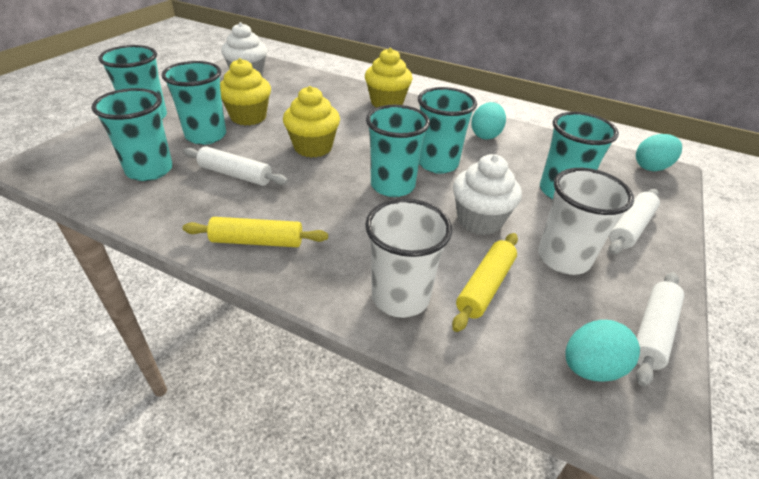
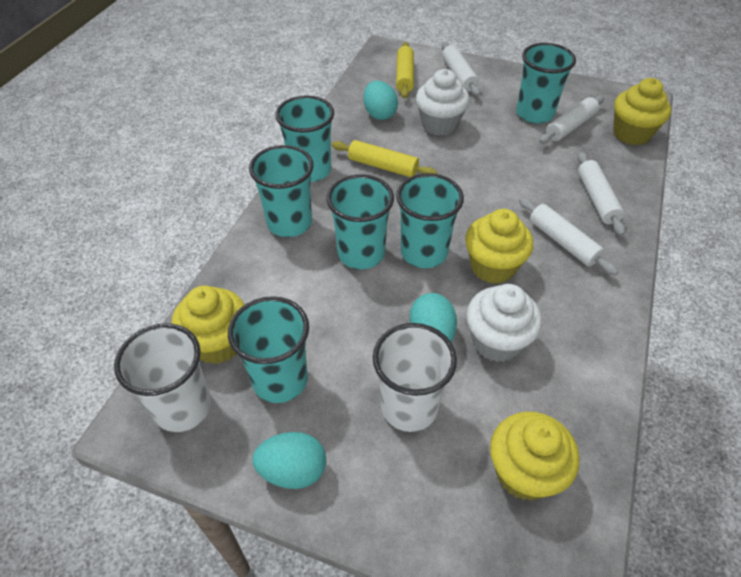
white rolling pin: 3 -> 4
yellow cupcake: 3 -> 4

